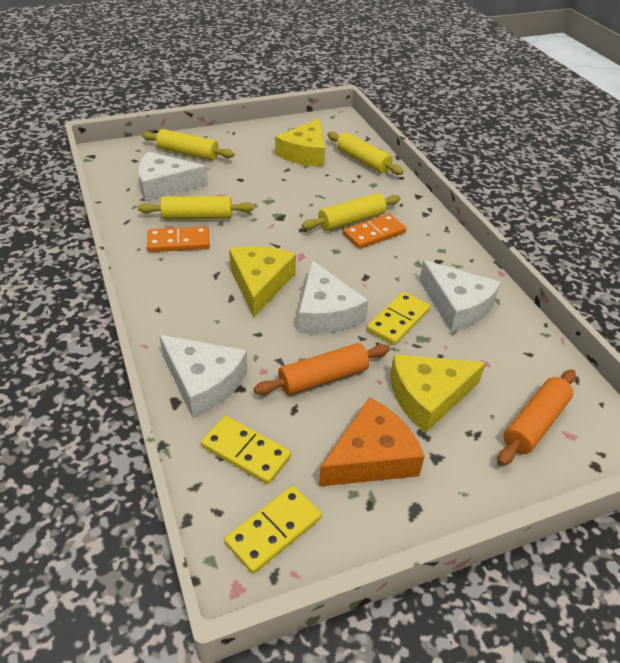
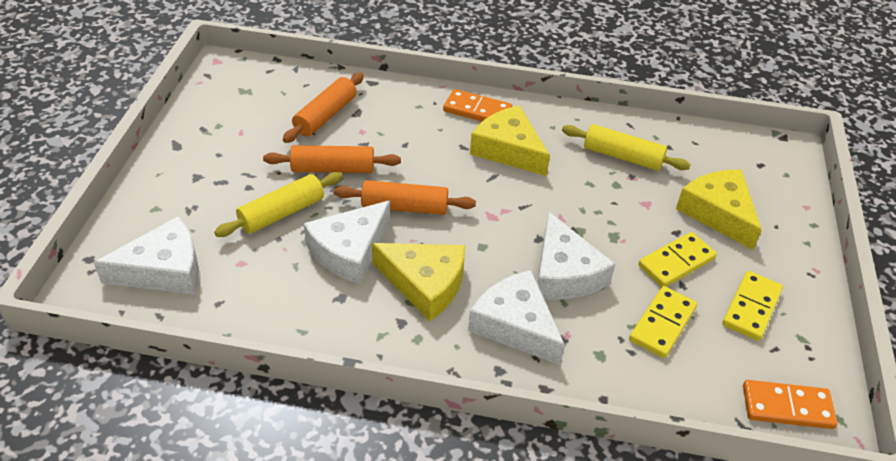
orange cheese: 1 -> 0
orange rolling pin: 2 -> 3
yellow rolling pin: 4 -> 2

